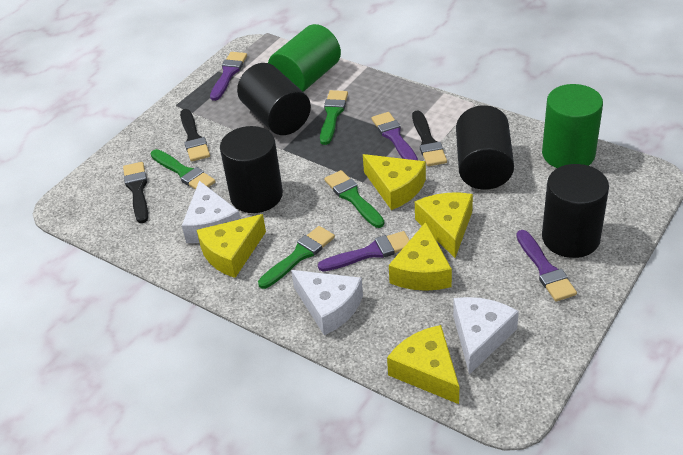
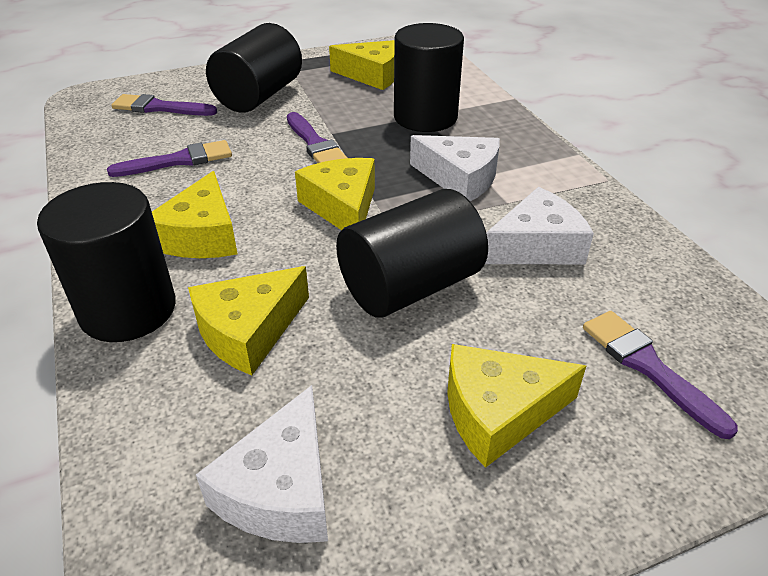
black brush: 3 -> 0
green brush: 4 -> 0
green cylinder: 2 -> 0

